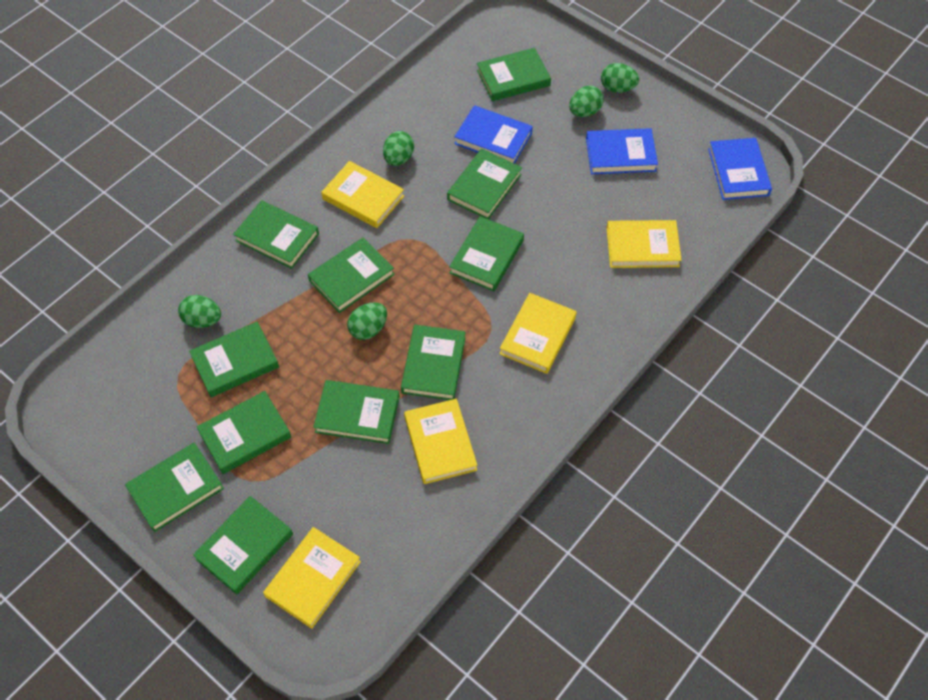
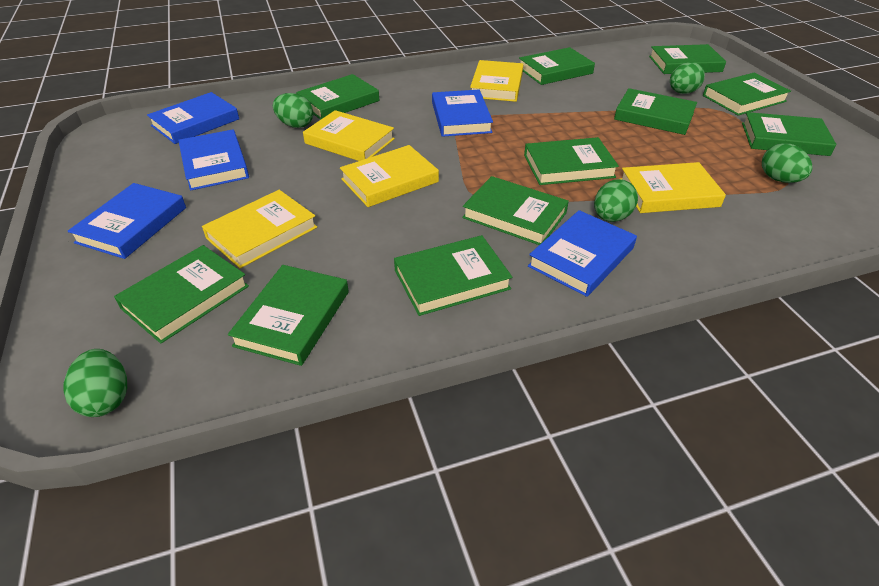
blue book: 3 -> 5

